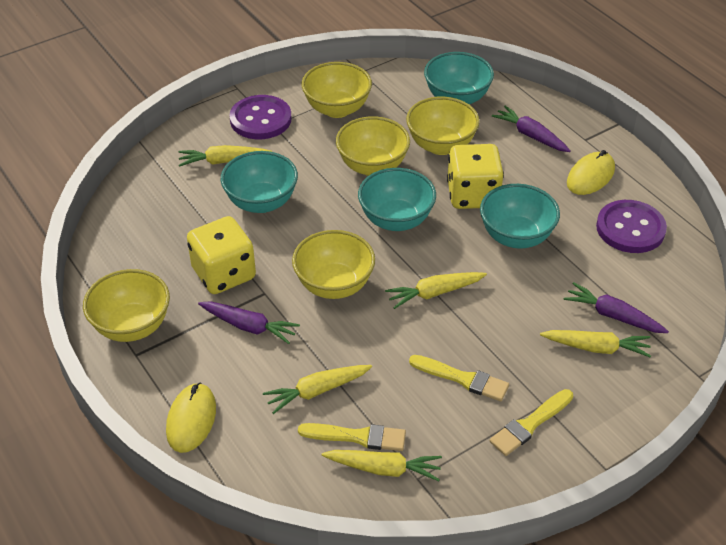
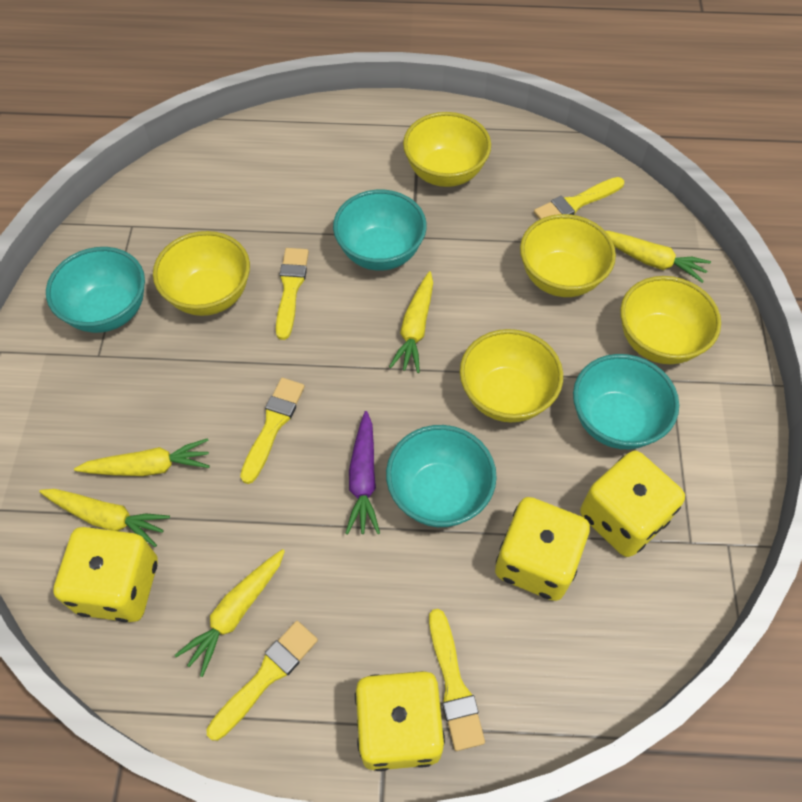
purple button: 2 -> 0
purple carrot: 3 -> 1
yellow brush: 3 -> 5
yellow dice: 2 -> 4
yellow mouse: 2 -> 0

